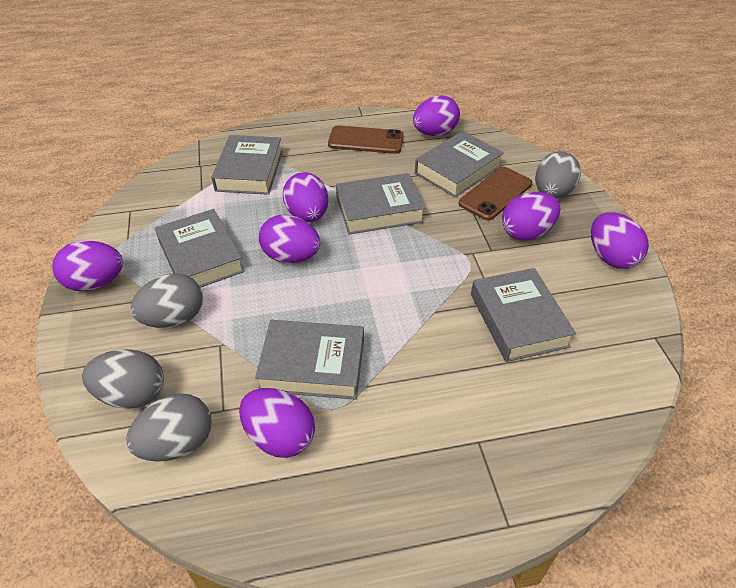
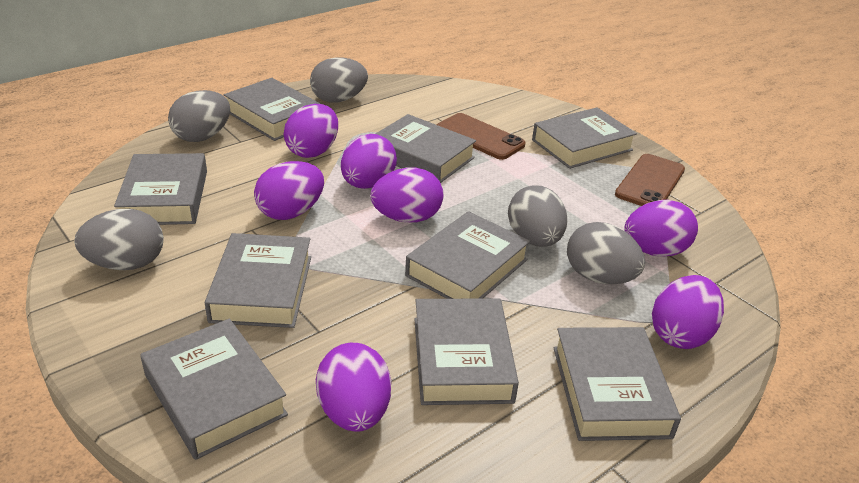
grey book: 6 -> 9
grey egg: 4 -> 5

